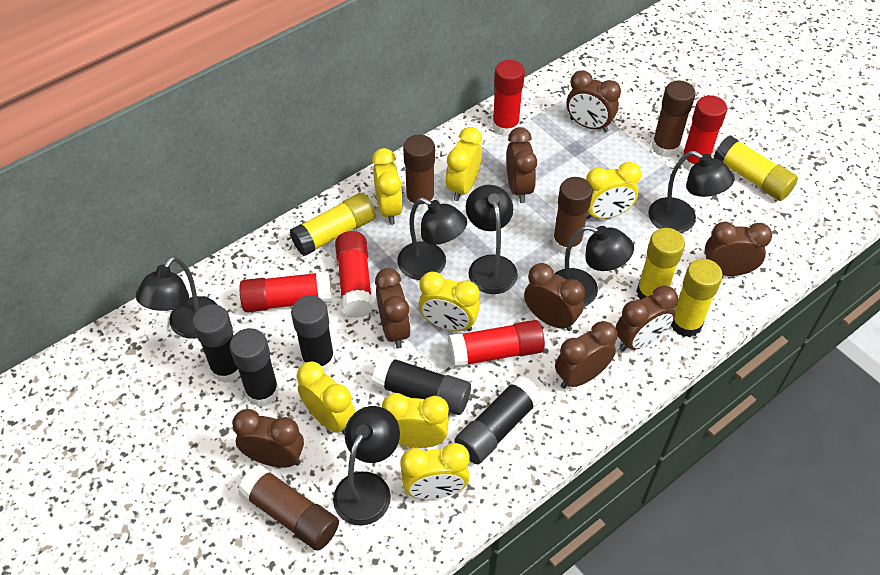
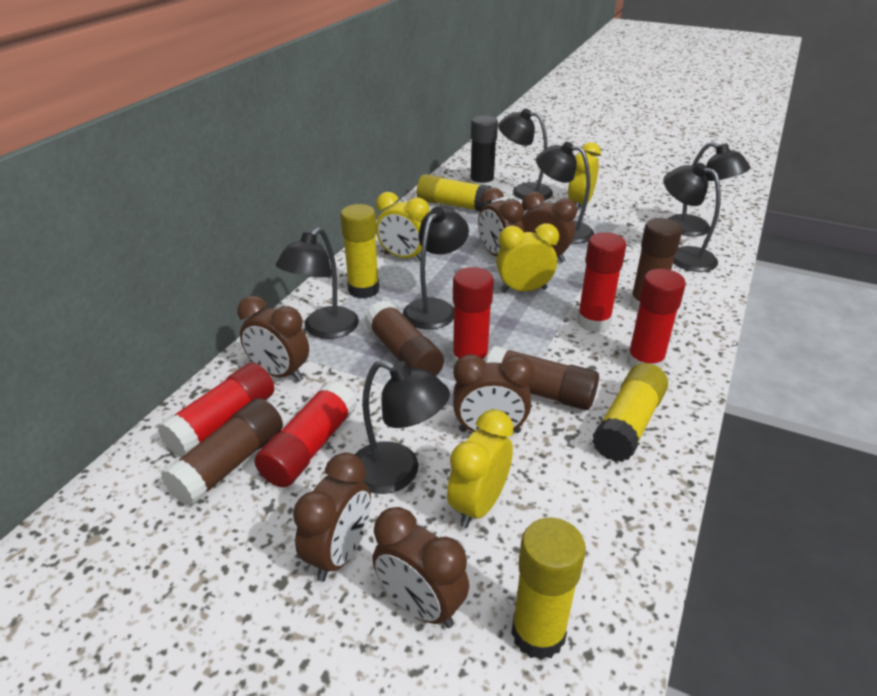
black glue stick: 5 -> 1
black lamp: 6 -> 7
brown clock: 8 -> 6
yellow clock: 7 -> 4

